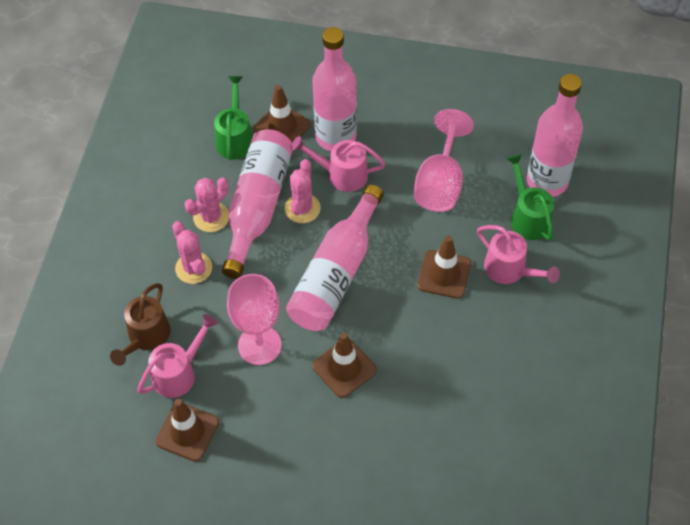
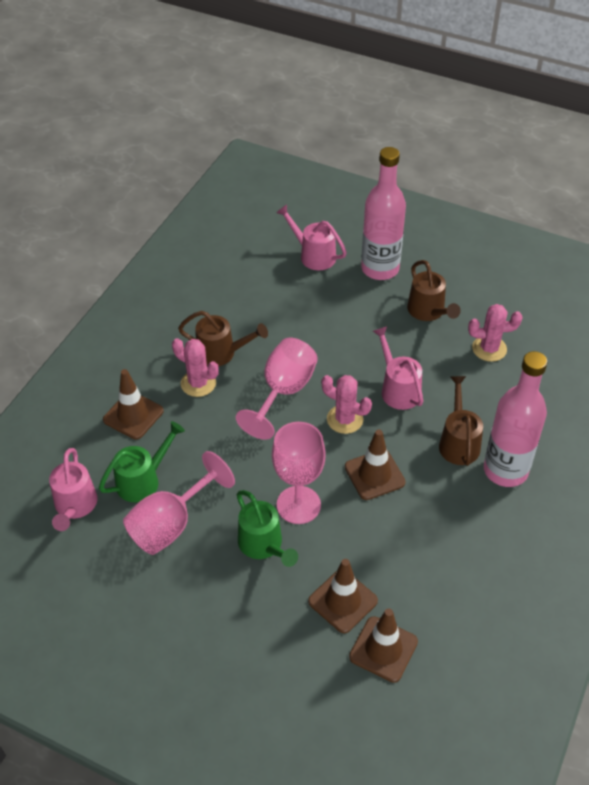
brown watering can: 1 -> 3
pink bottle: 4 -> 2
pink goblet: 2 -> 3

